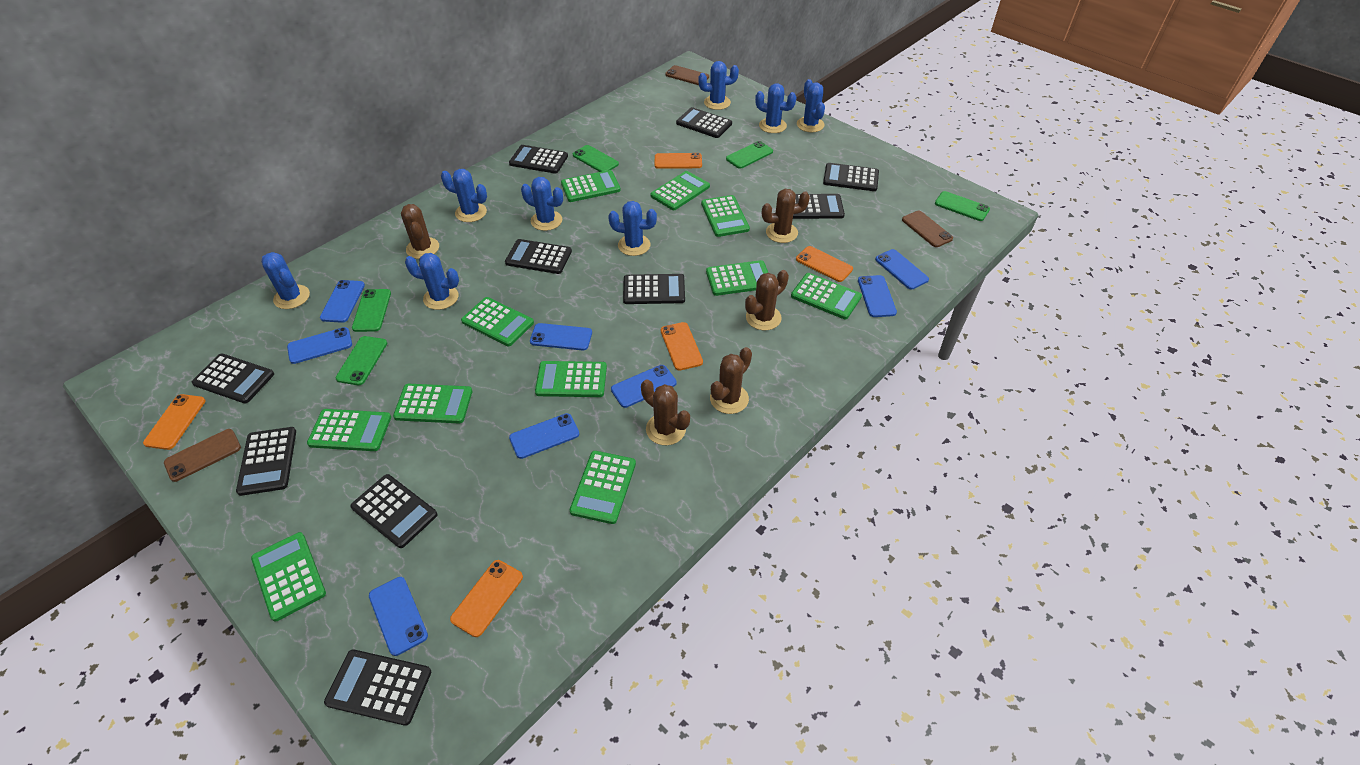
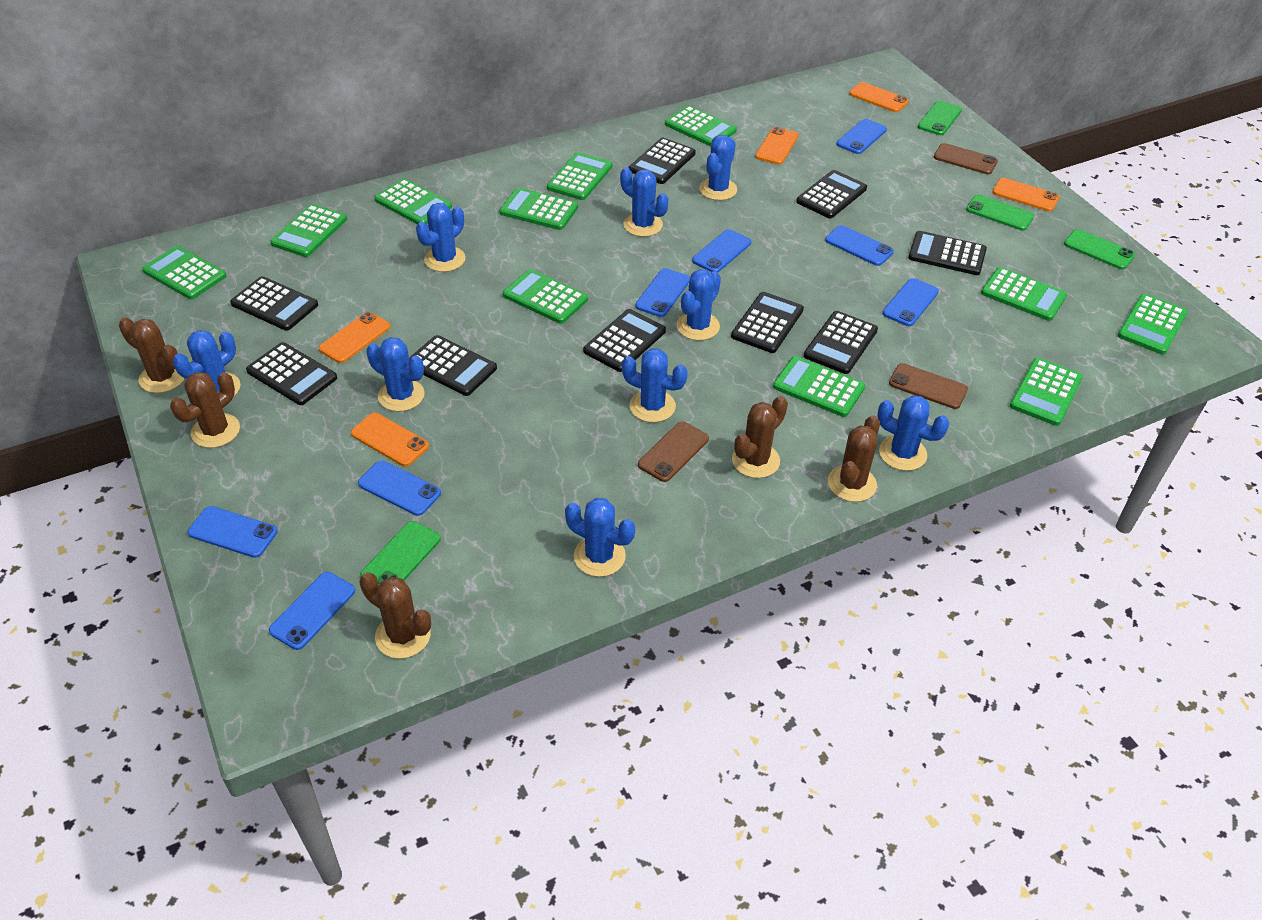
black calculator: 10 -> 9
blue cactus: 8 -> 9
green phone: 5 -> 4

